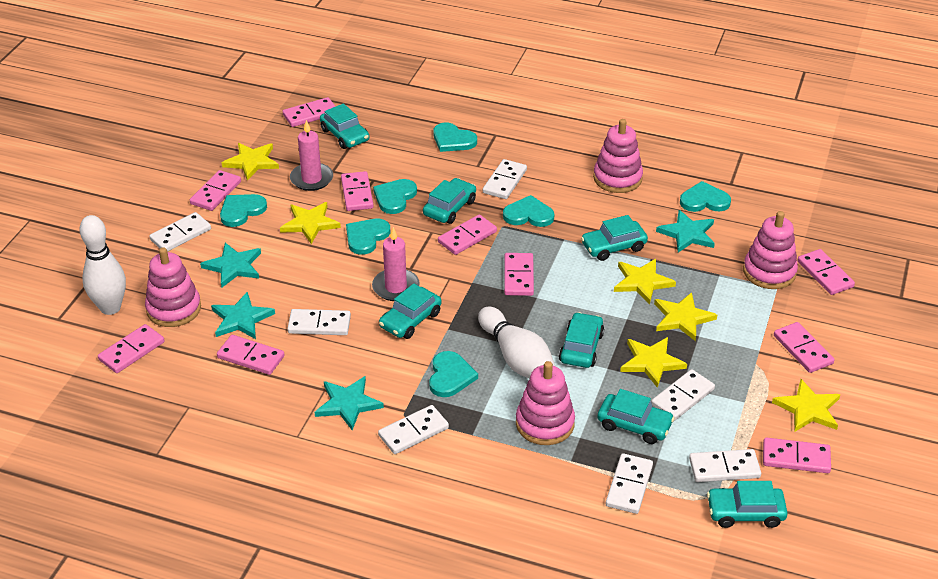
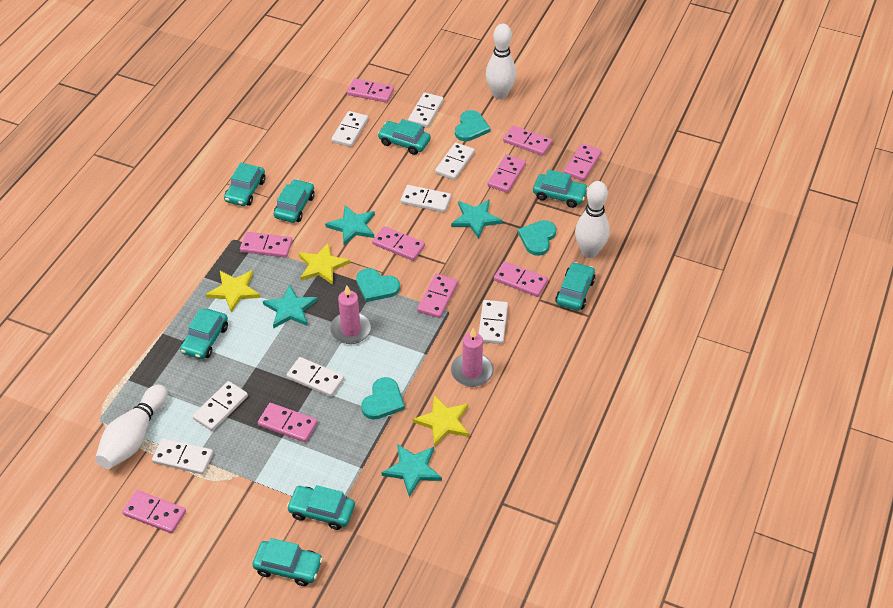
pink stacking toy: 4 -> 0
turquoise car: 7 -> 8
turquoise heart: 7 -> 4
white bowling pin: 2 -> 3
white domino: 7 -> 8
yellow star: 6 -> 3

